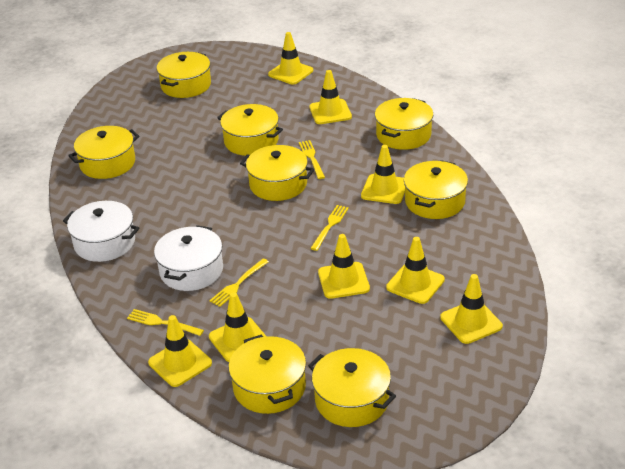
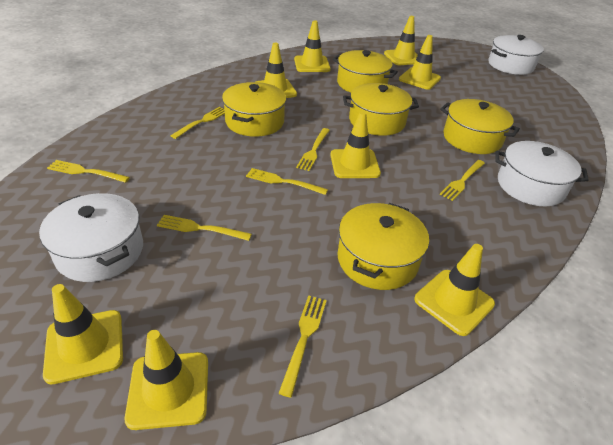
white pot: 2 -> 3
yellow fork: 4 -> 7
yellow pot: 8 -> 5

